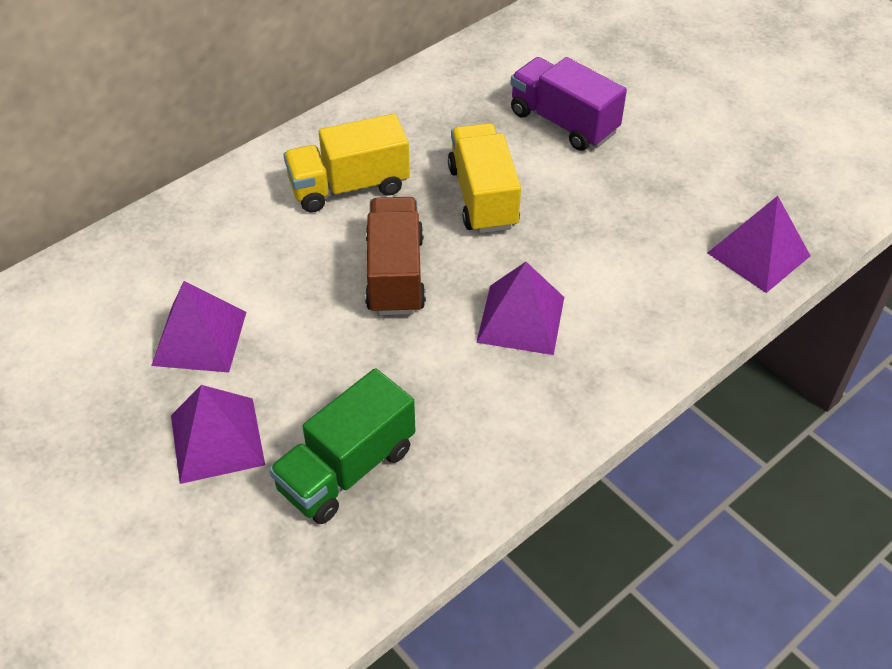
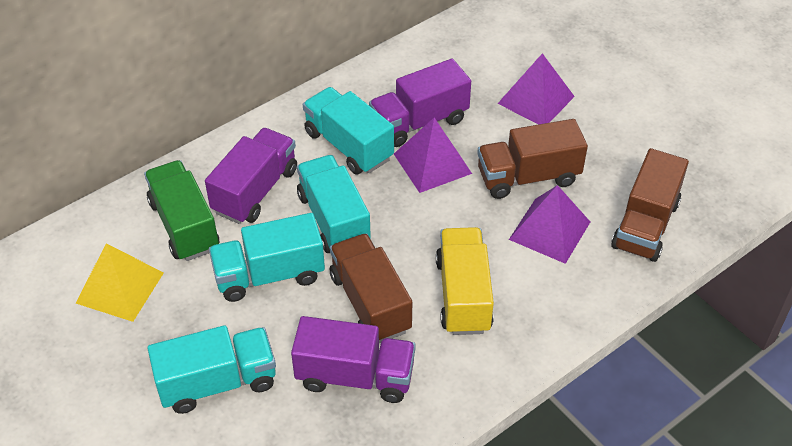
brown truck: 1 -> 3
purple pyramid: 4 -> 3
purple truck: 1 -> 3
turquoise truck: 0 -> 4
yellow pyramid: 0 -> 1
yellow truck: 2 -> 1

